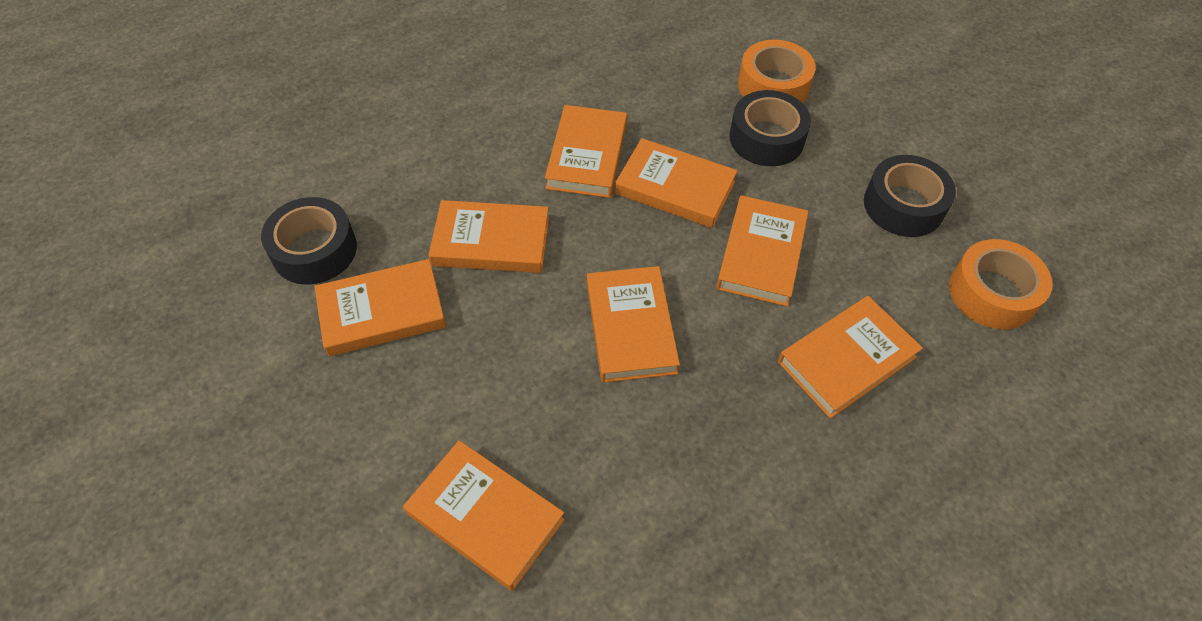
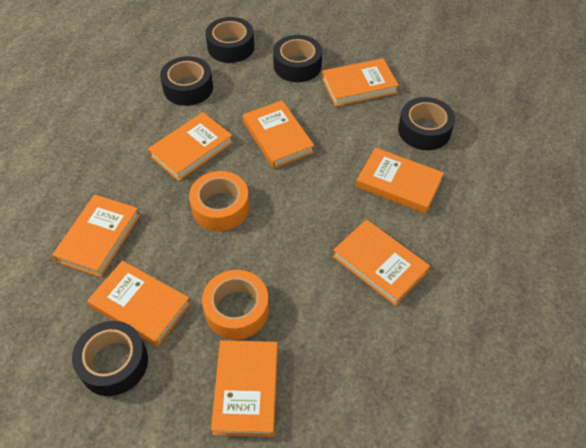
black tape: 3 -> 5

